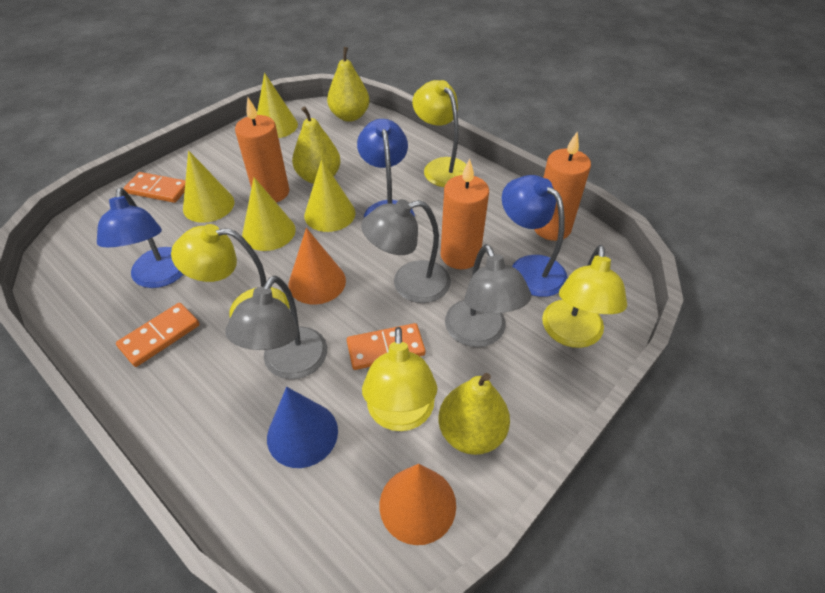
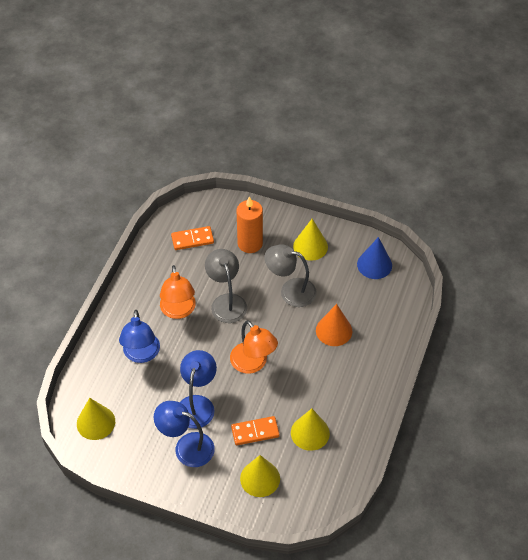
grey lamp: 3 -> 2
orange candle: 3 -> 1
orange cone: 2 -> 1
orange domino: 3 -> 2
orange lamp: 0 -> 2
yellow lamp: 4 -> 0
yellow pear: 3 -> 0

